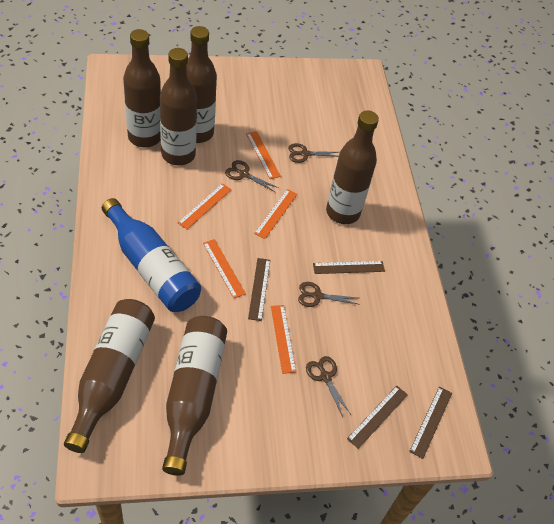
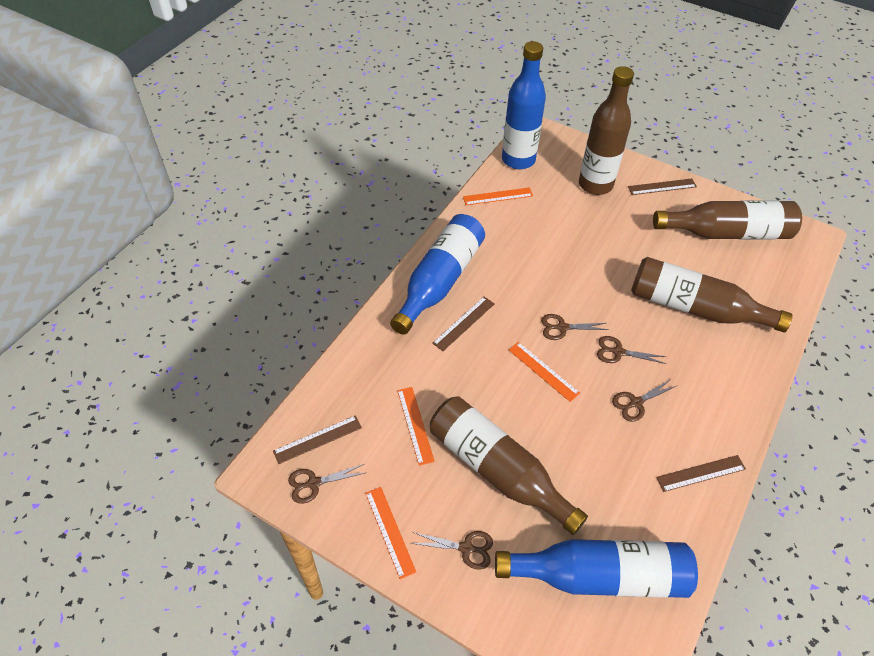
blue bottle: 1 -> 3
brown bottle: 6 -> 4
brown scissors: 4 -> 5
orange ruler: 5 -> 4

